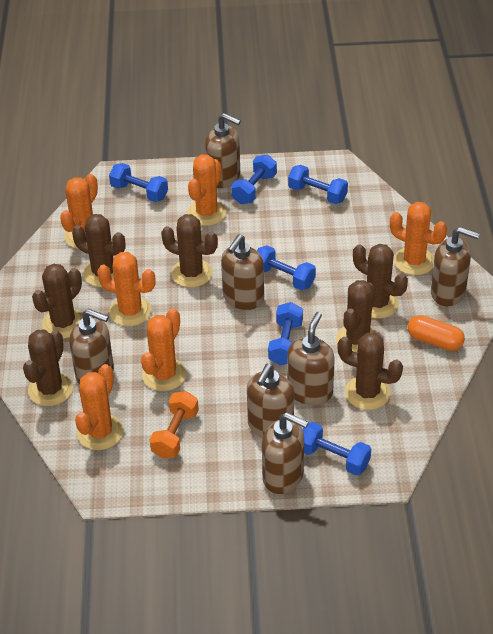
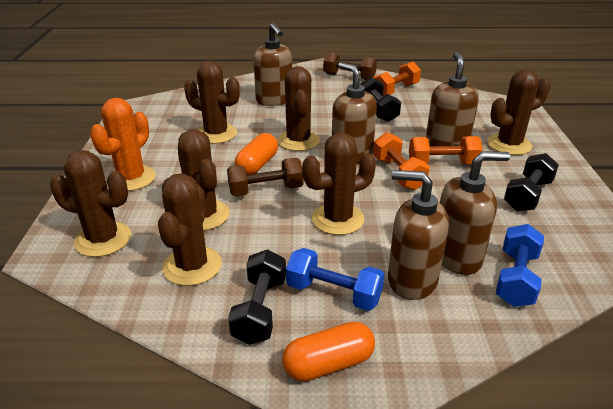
black dumbbell: 0 -> 3
blue dumbbell: 6 -> 2
brown dumbbell: 0 -> 2
brown soap dispenser: 7 -> 5
orange cactus: 6 -> 1
orange capsule: 1 -> 2
orange dumbbell: 1 -> 3

